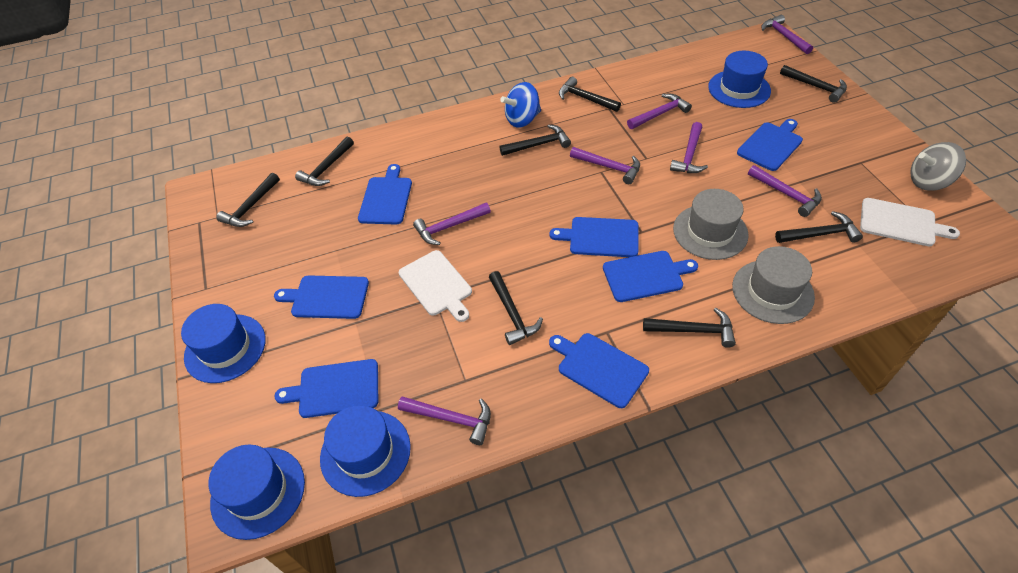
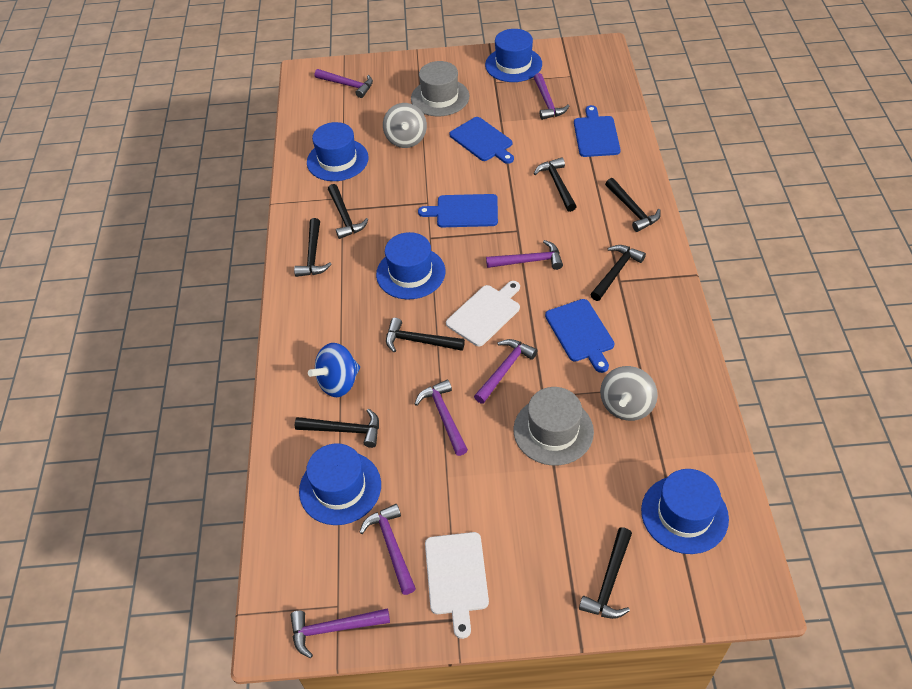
blue cutting board: 7 -> 4
blue hat: 4 -> 5
grey spinning top: 1 -> 2

